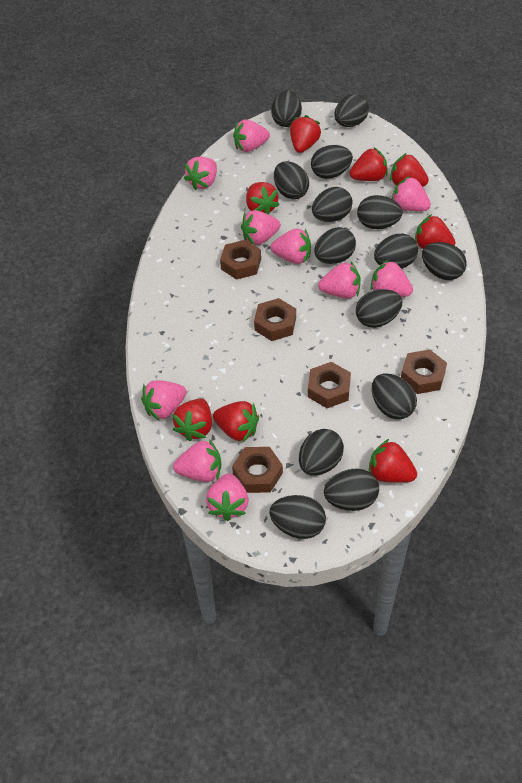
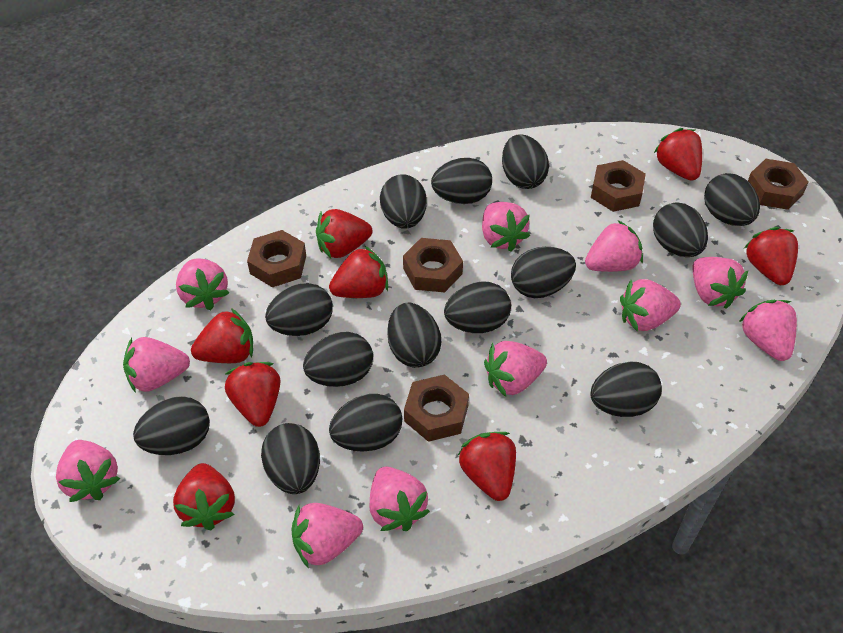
pink strawberry: 10 -> 11

